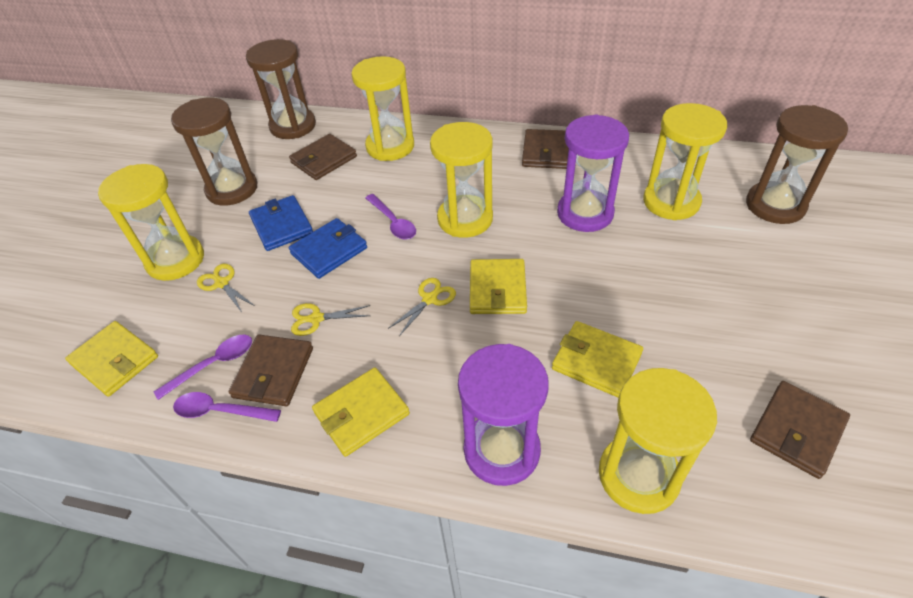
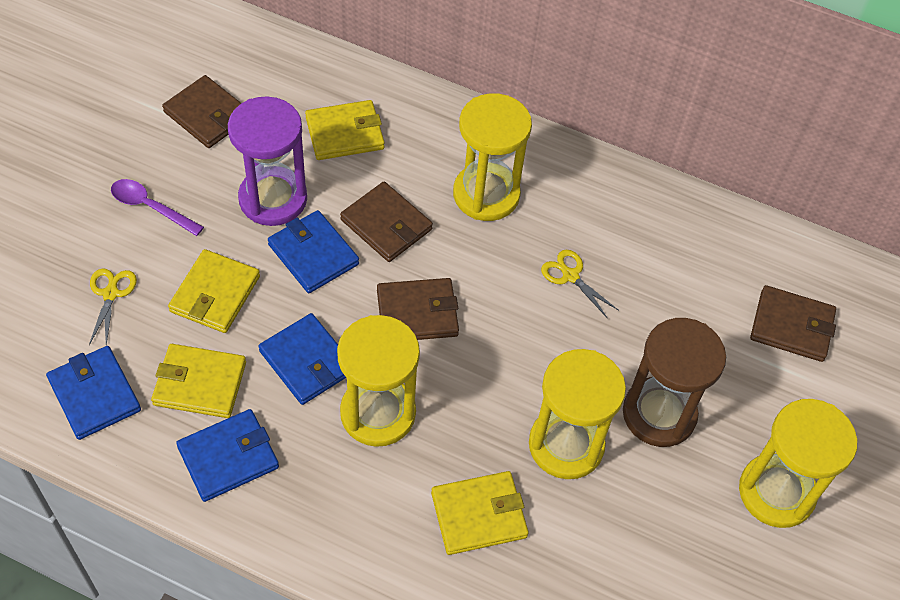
blue wallet: 2 -> 4
brown hourglass: 3 -> 1
purple hourglass: 2 -> 1
purple spoon: 3 -> 1
yellow hourglass: 5 -> 4
yellow scissors: 3 -> 2

